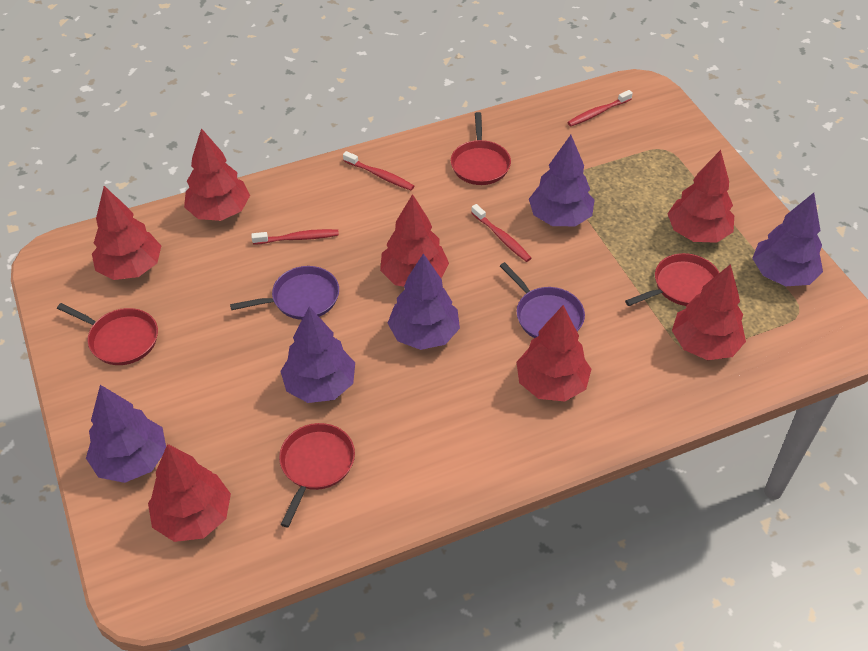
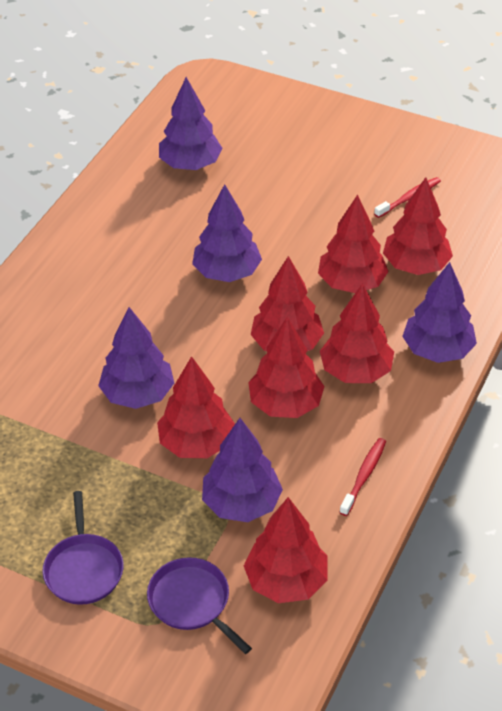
red pan: 4 -> 0
red toothbrush: 4 -> 2

